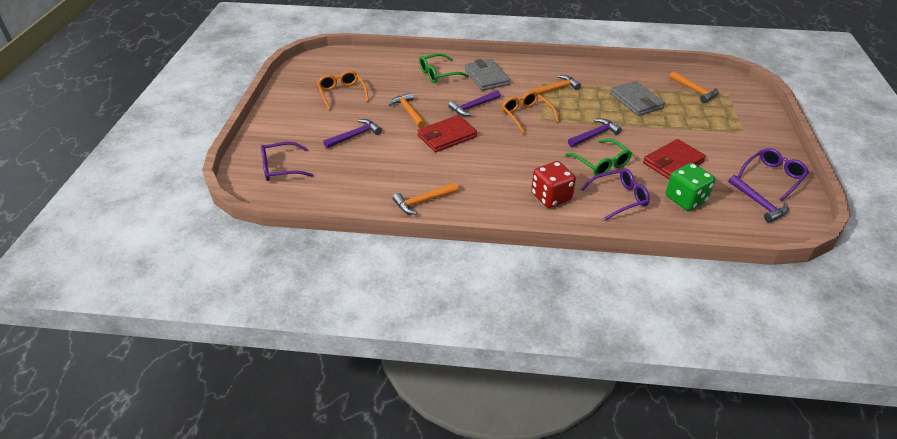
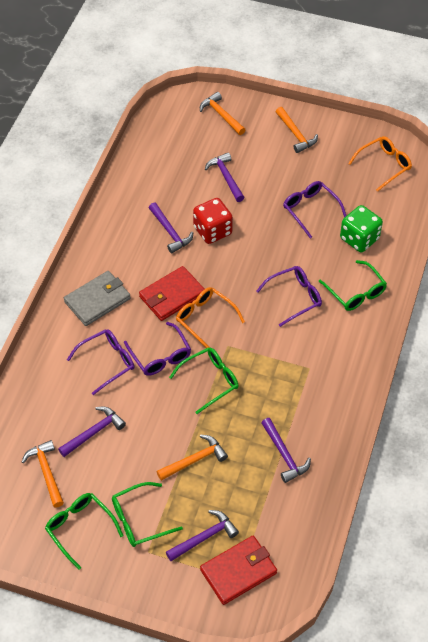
green glasses: 2 -> 4
grey wallet: 2 -> 1
purple glasses: 3 -> 4
purple hammer: 4 -> 5

